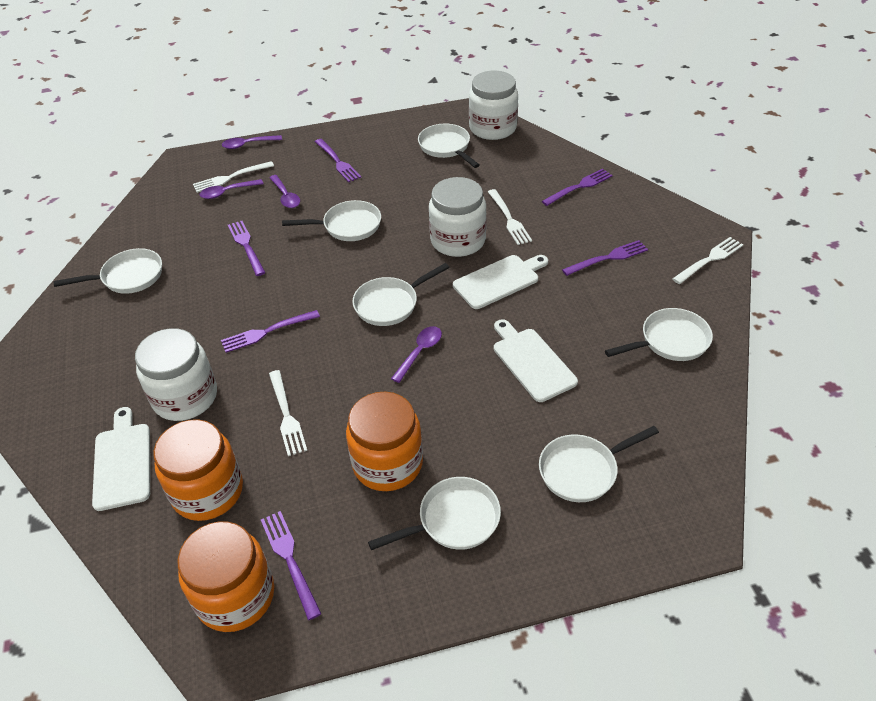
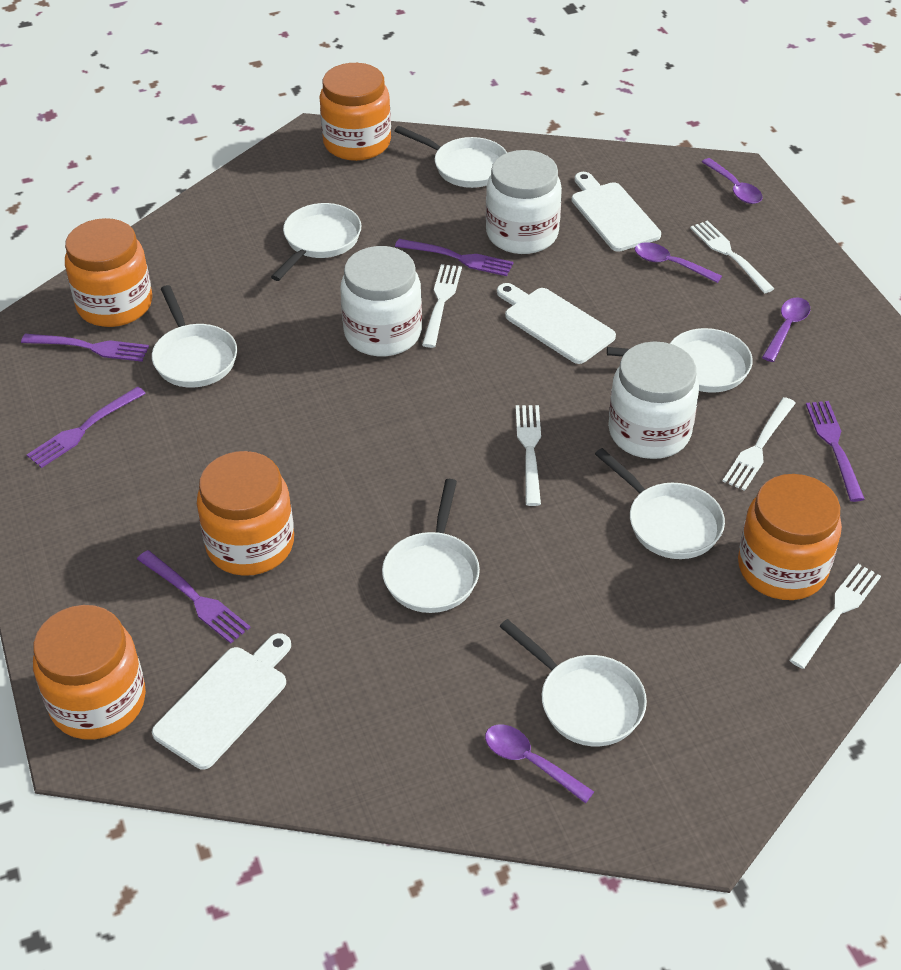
orange jar: 3 -> 5
purple fork: 6 -> 5
white fork: 4 -> 5

